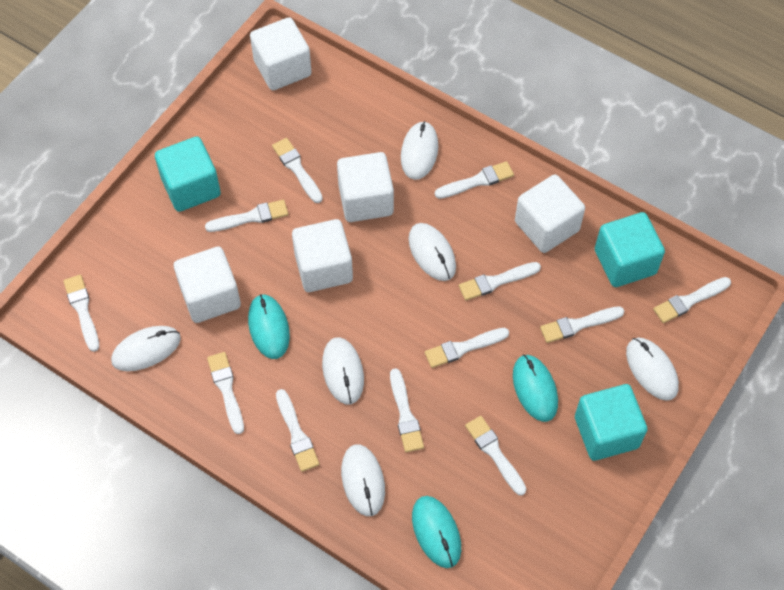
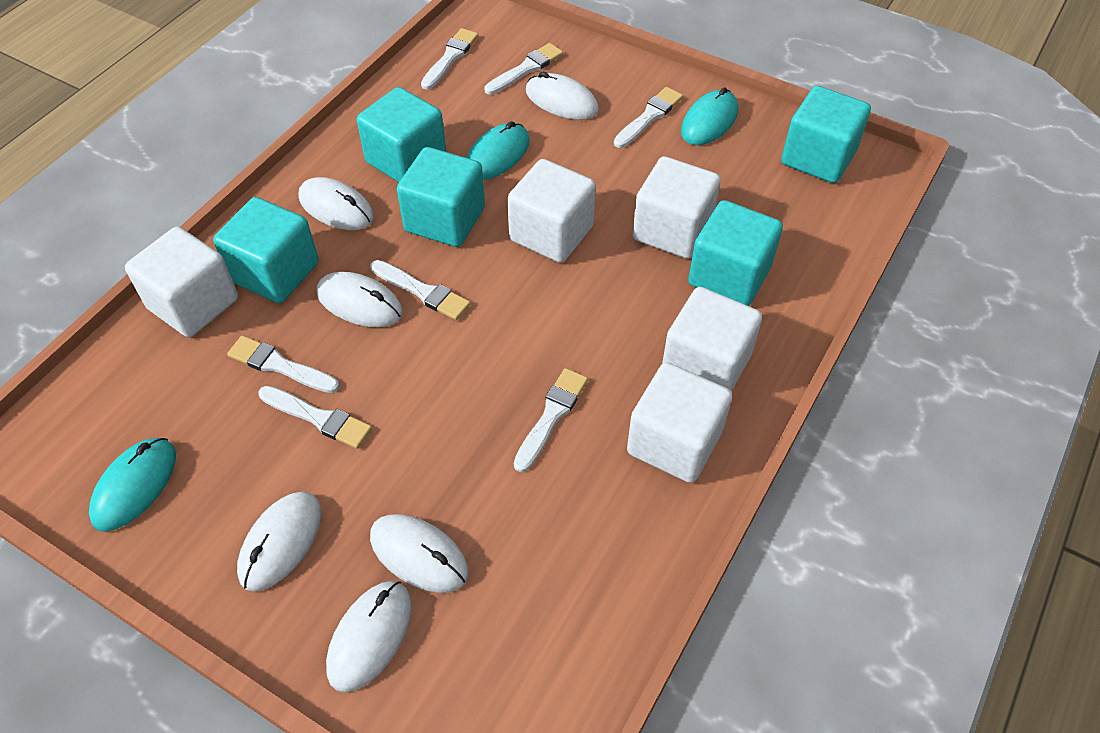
turquoise cube: 3 -> 5
white brush: 12 -> 7

